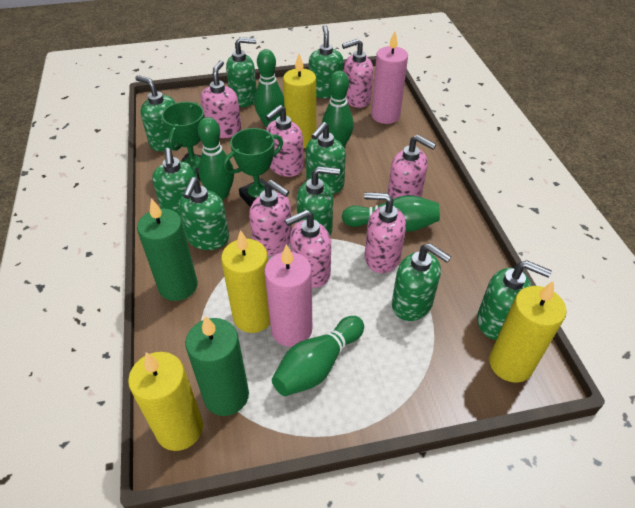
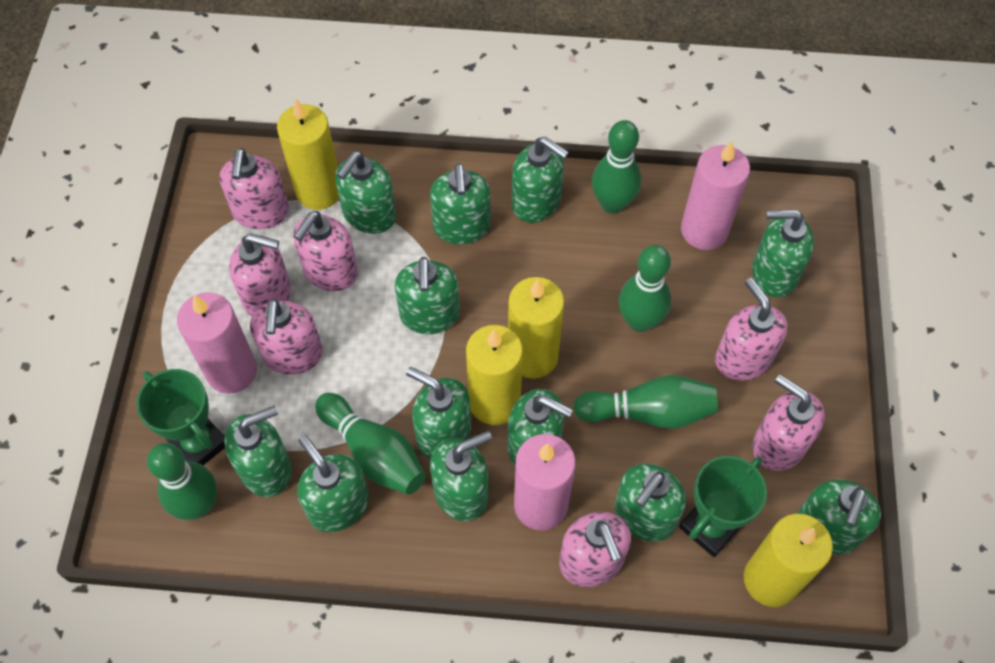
green candle: 2 -> 0
green soap dispenser: 9 -> 12
pink candle: 2 -> 3

